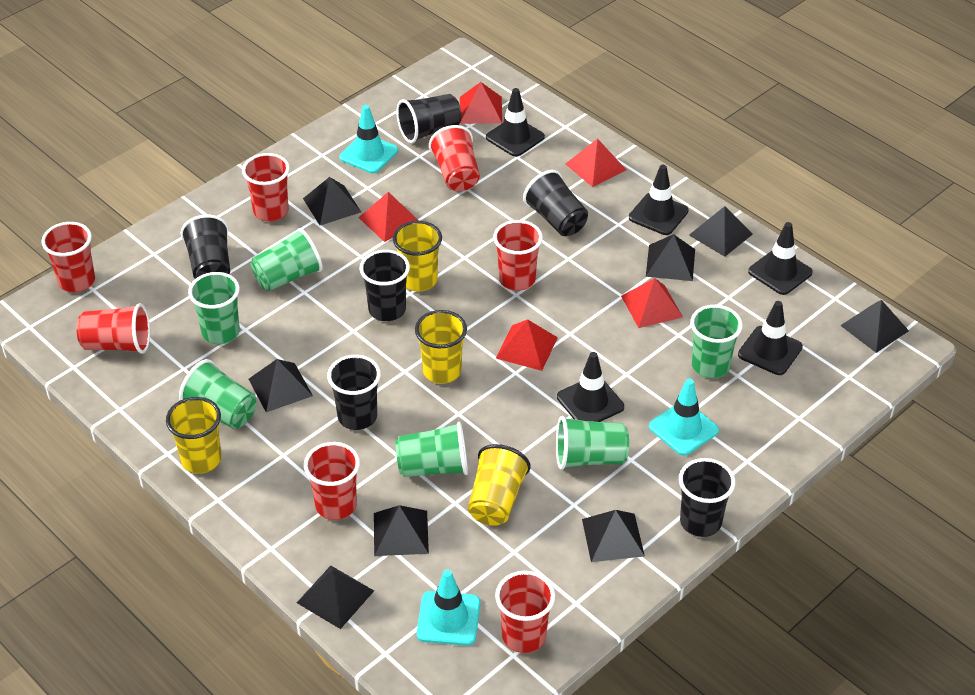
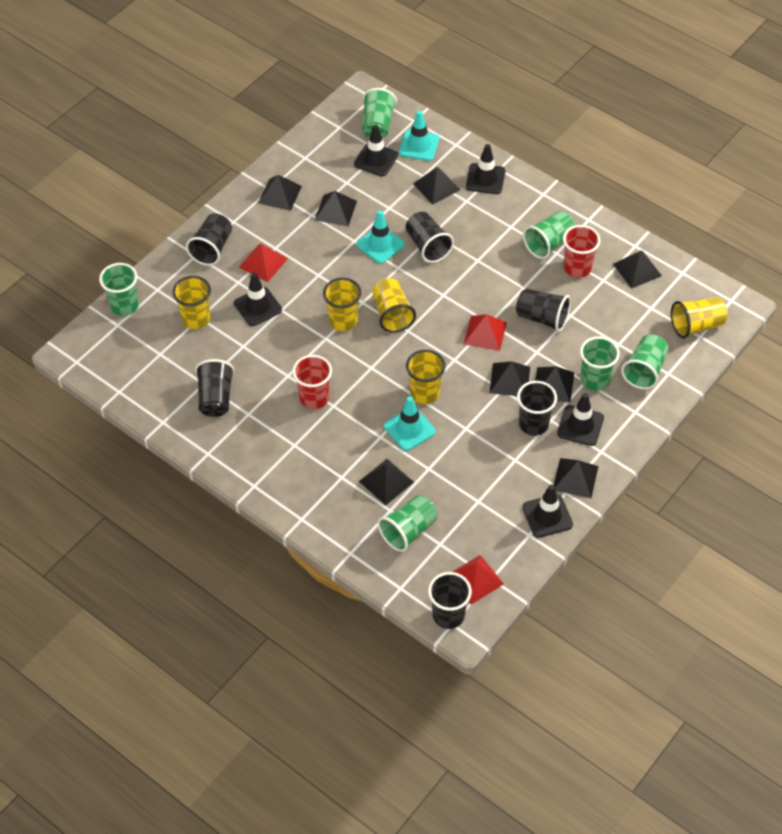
red cup: 7 -> 2
red pyramid: 5 -> 3
yellow cup: 4 -> 5

